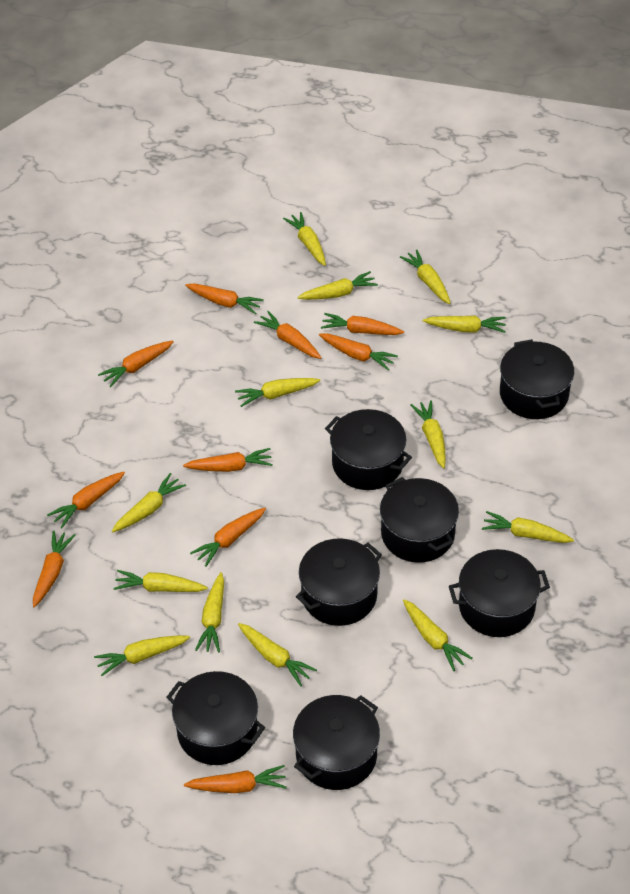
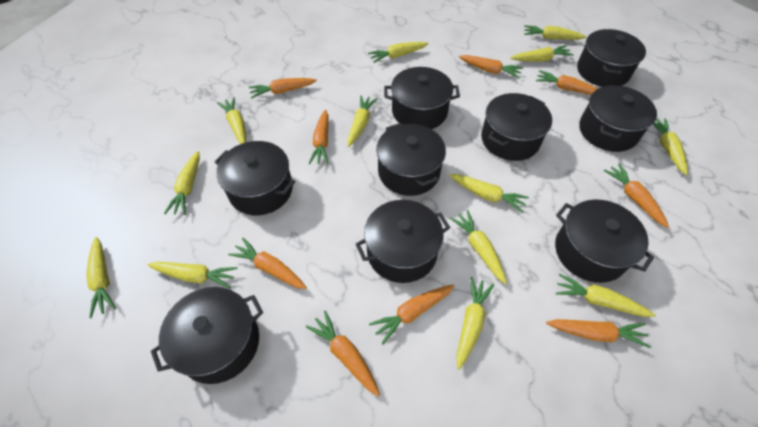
black pot: 7 -> 9
orange carrot: 10 -> 9

